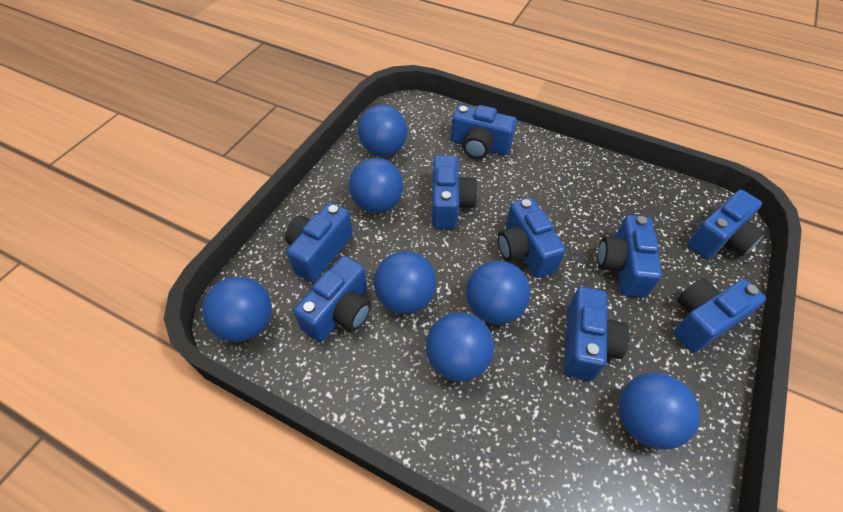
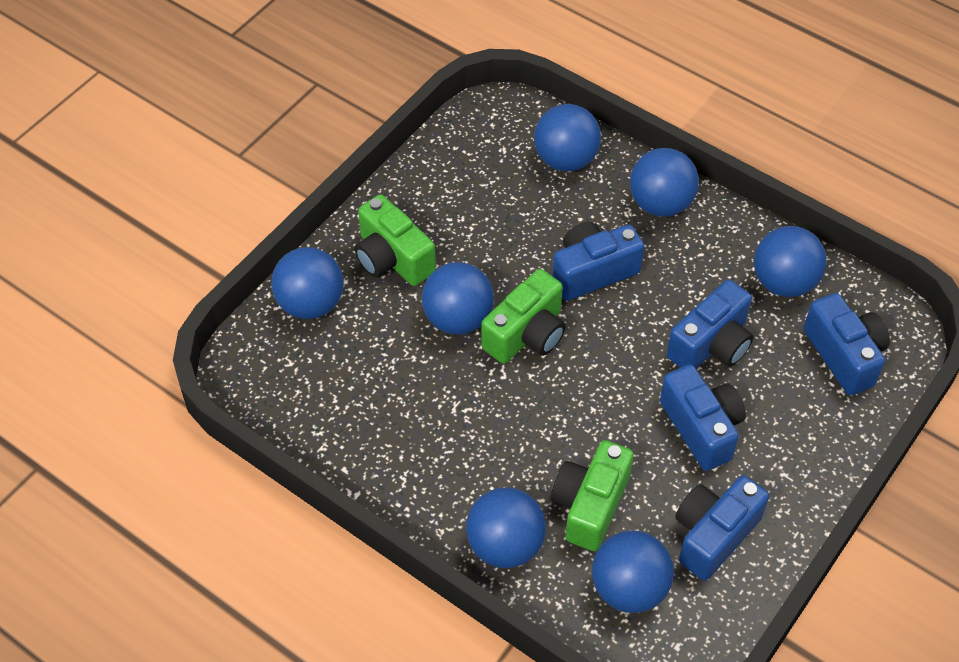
blue camera: 9 -> 5
green camera: 0 -> 3

